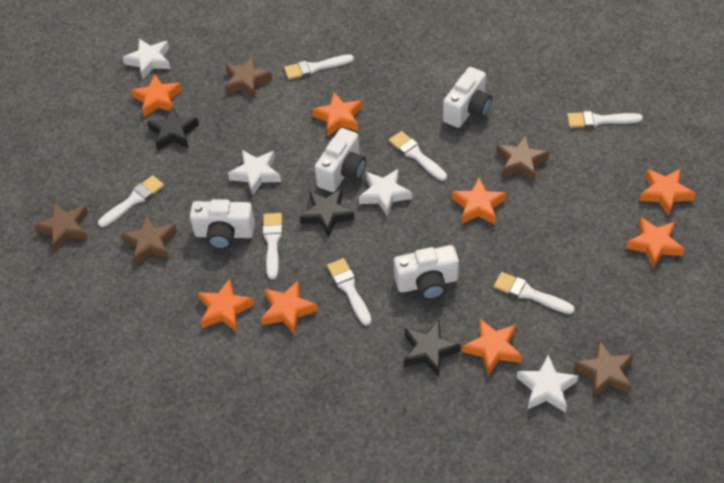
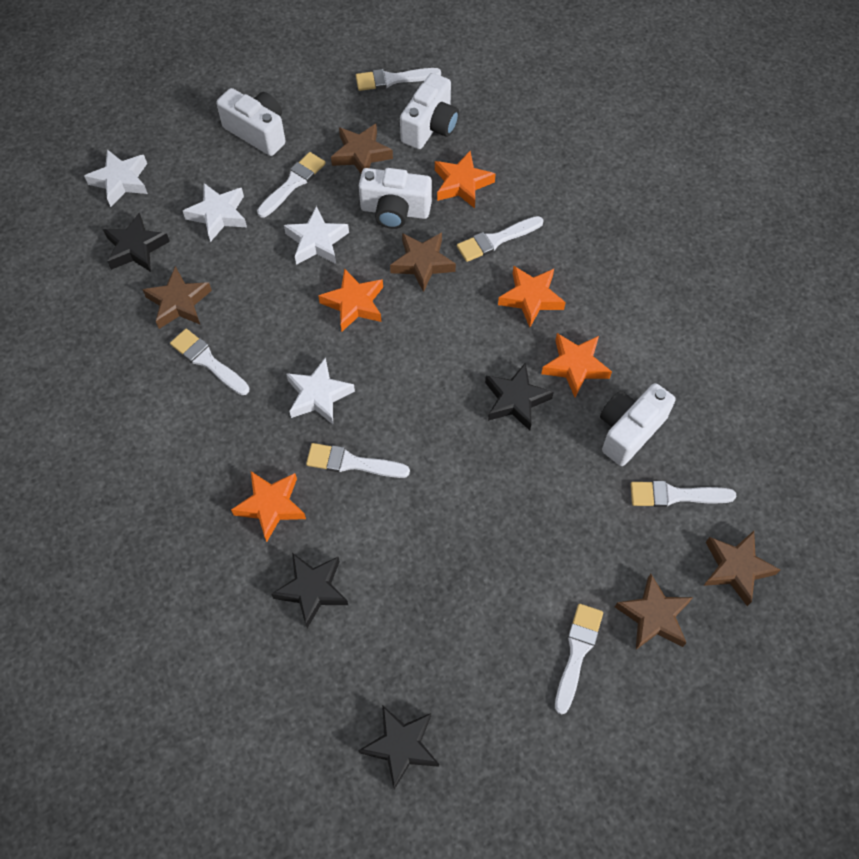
black star: 3 -> 4
orange star: 8 -> 5

